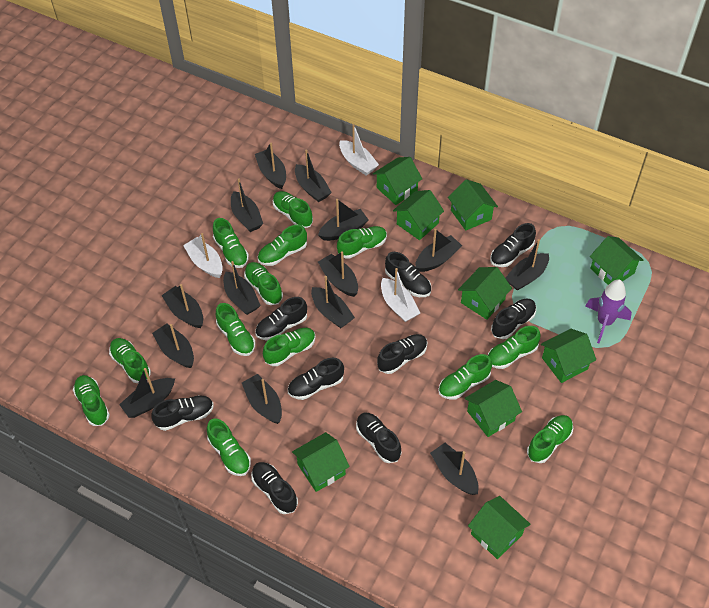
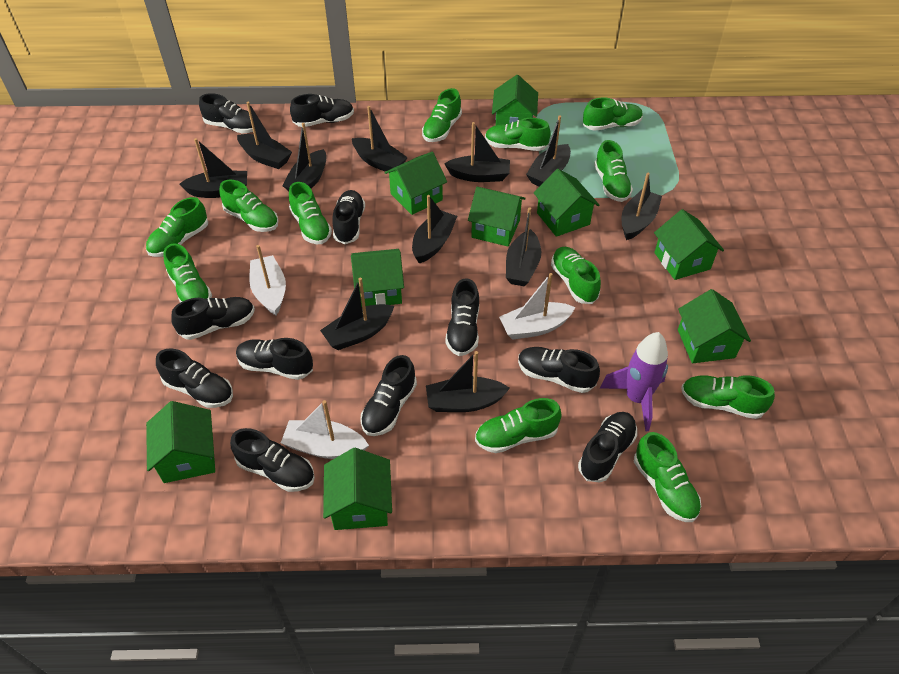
black boat: 14 -> 11
black shoe: 9 -> 11
green shoe: 13 -> 12

